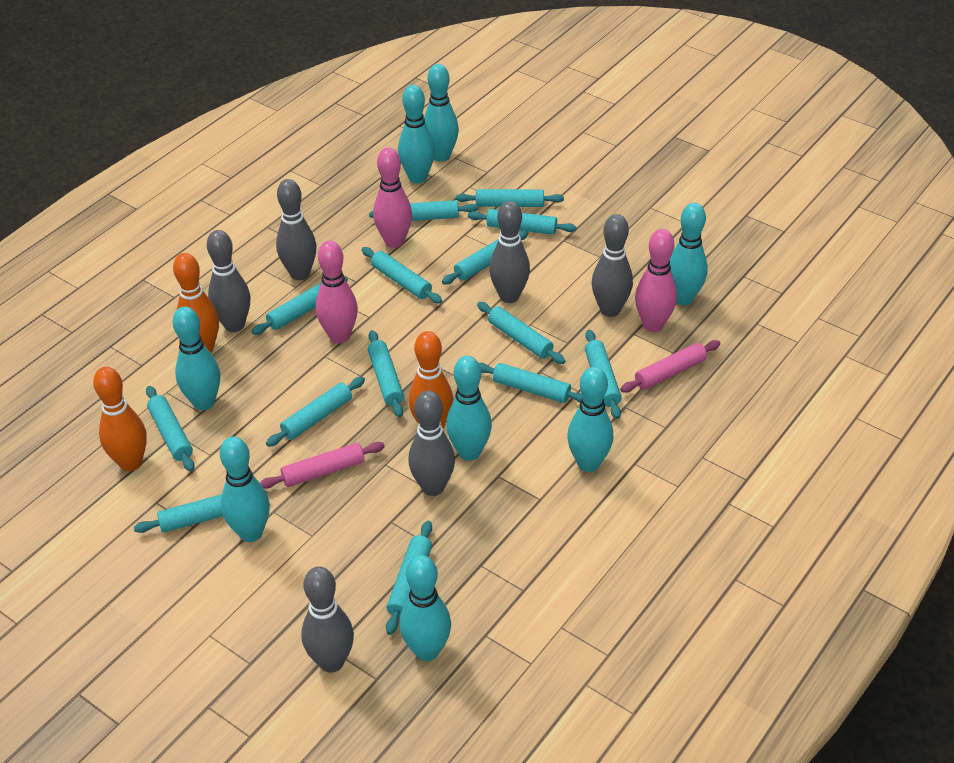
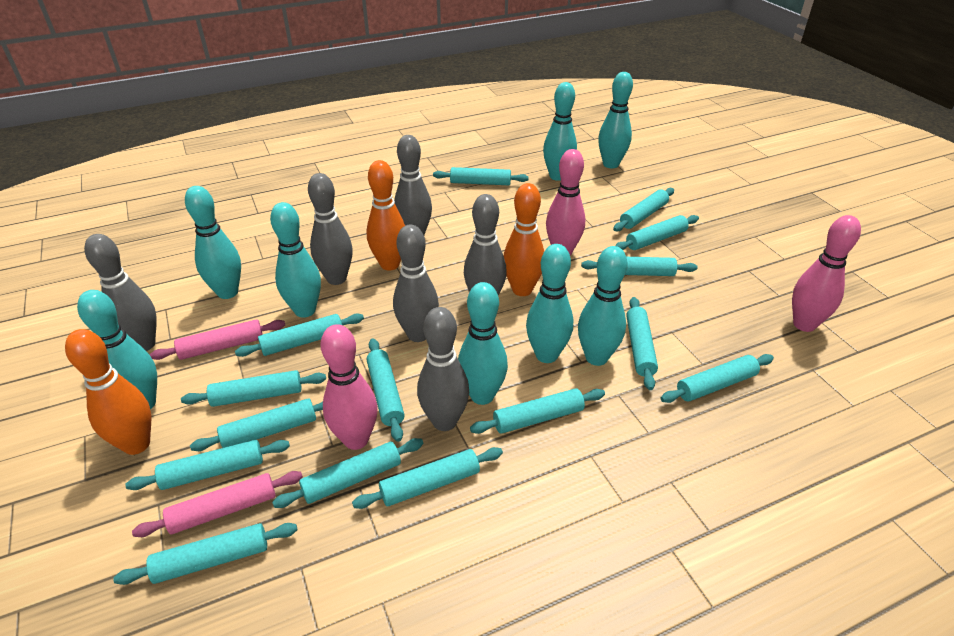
turquoise rolling pin: 14 -> 15

